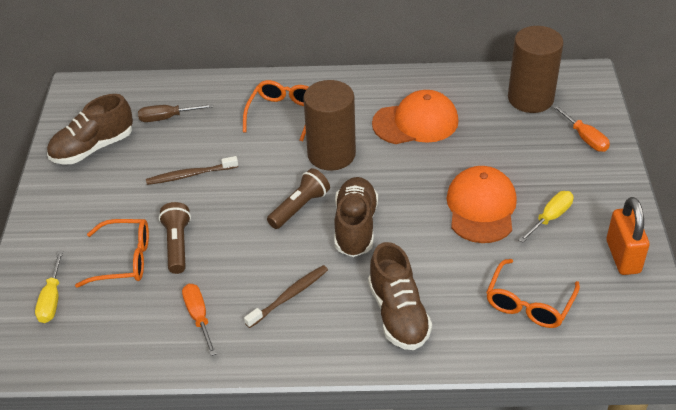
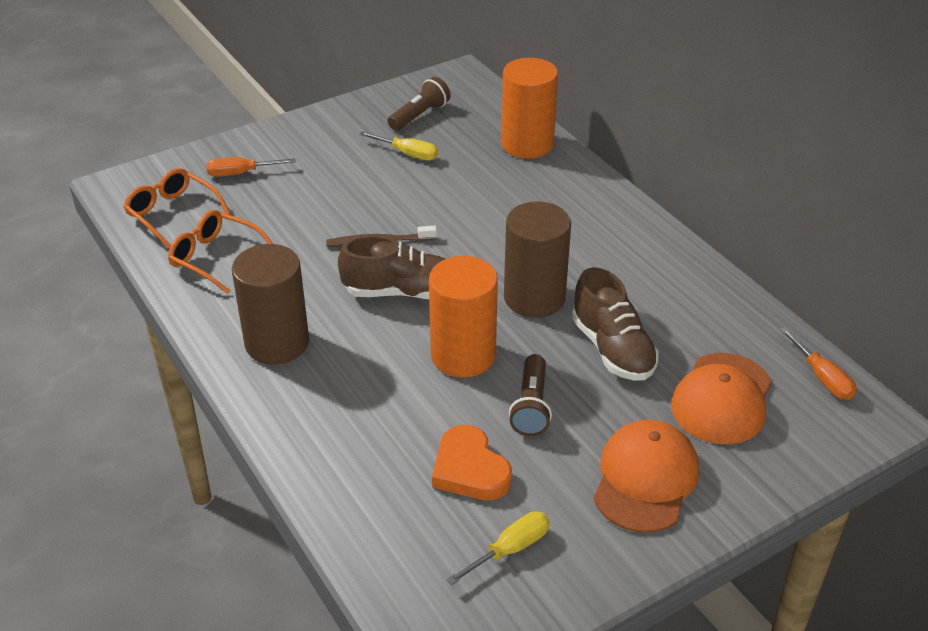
brown screwdriver: 1 -> 0
brown shoe: 3 -> 2
brown toothbrush: 2 -> 1
orange cylinder: 0 -> 2
orange glasses: 3 -> 2
orange heart: 0 -> 1
orange padlock: 1 -> 0

